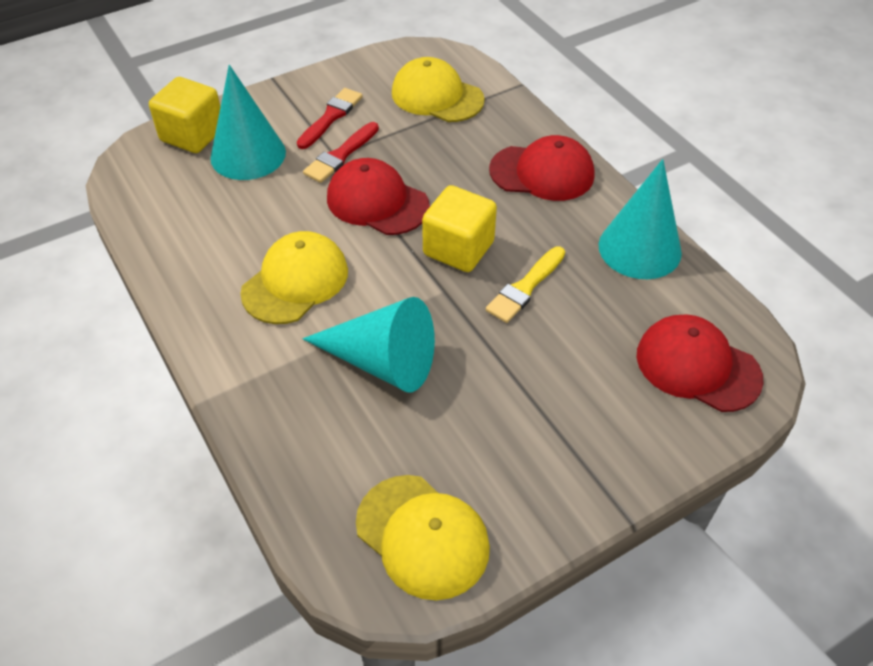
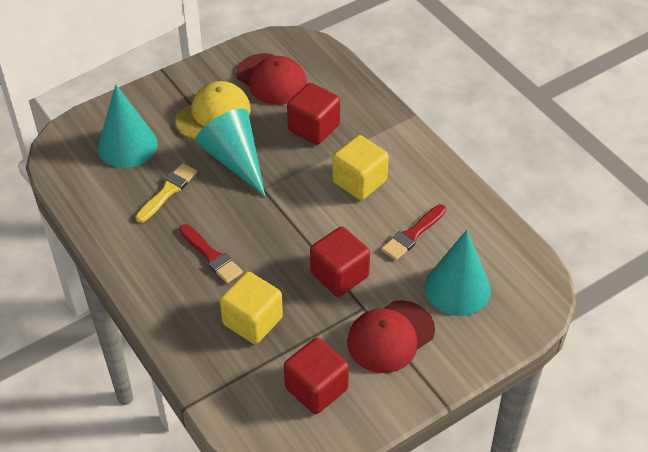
red cap: 3 -> 2
red cube: 0 -> 3
yellow cap: 3 -> 1

